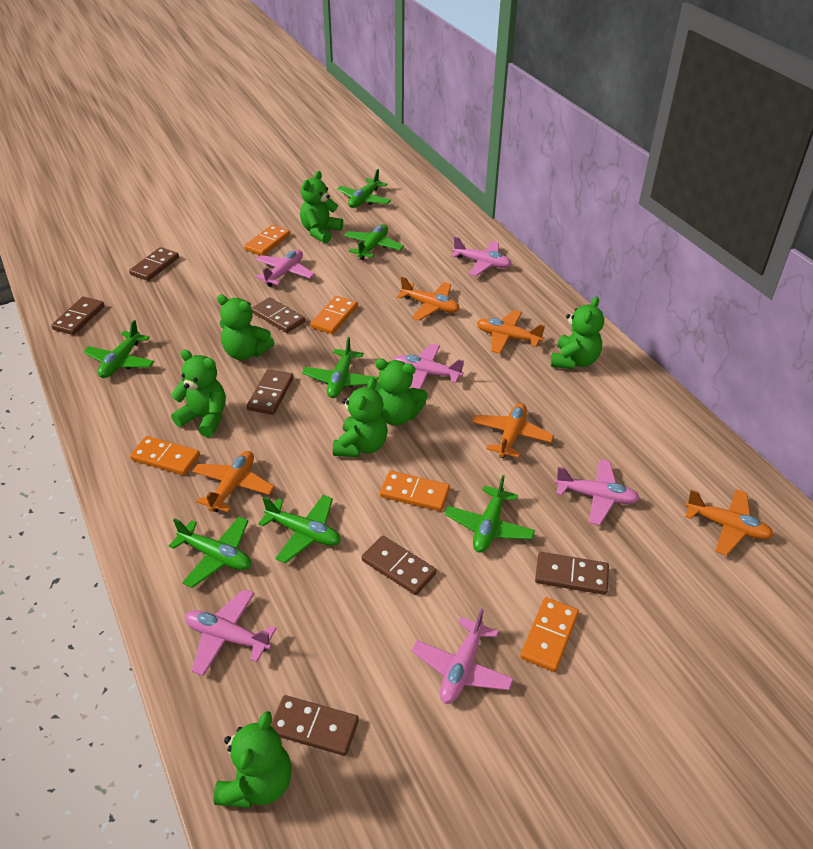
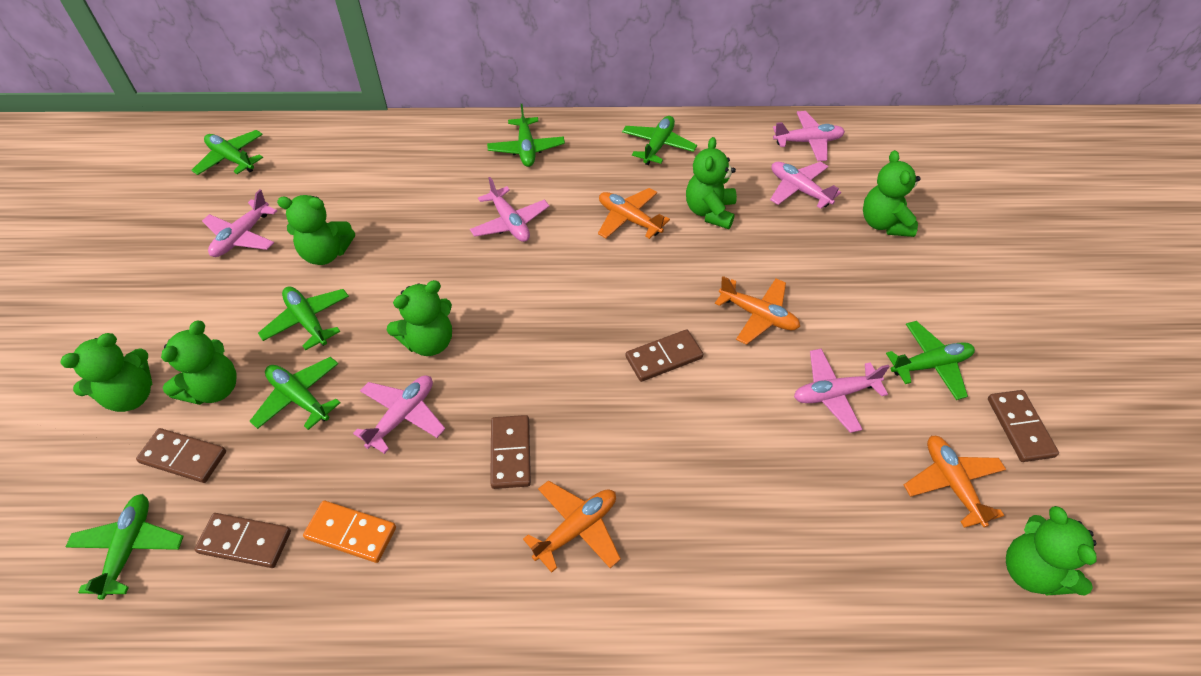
brown domino: 7 -> 5
orange domino: 5 -> 1
orange plane: 5 -> 4

